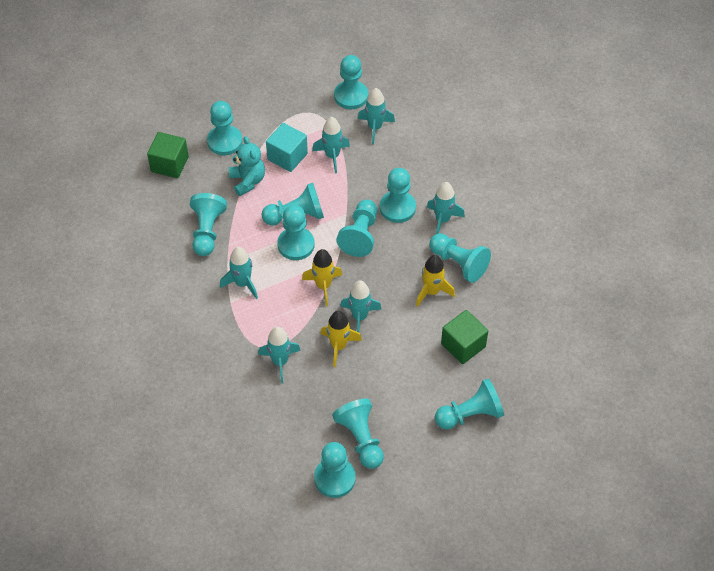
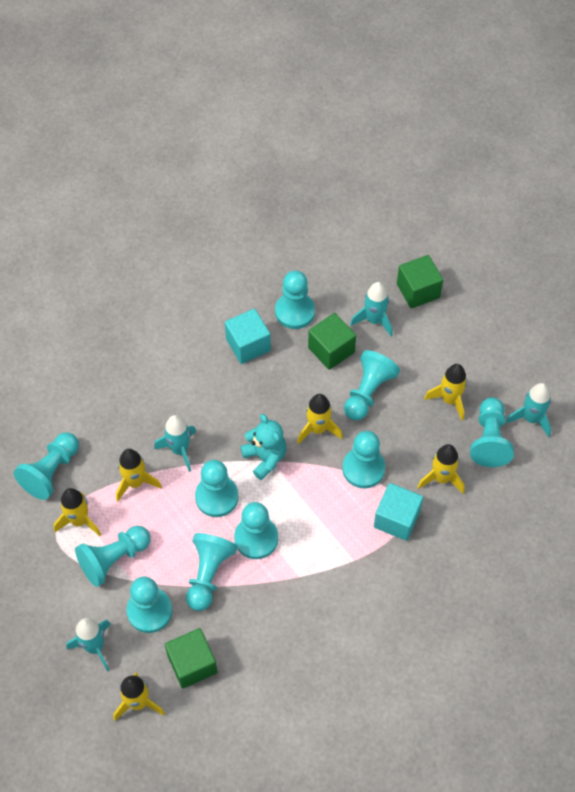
green cube: 2 -> 3
turquoise cube: 1 -> 2
turquoise pawn: 11 -> 10
turquoise rocket: 6 -> 4
yellow rocket: 3 -> 6

